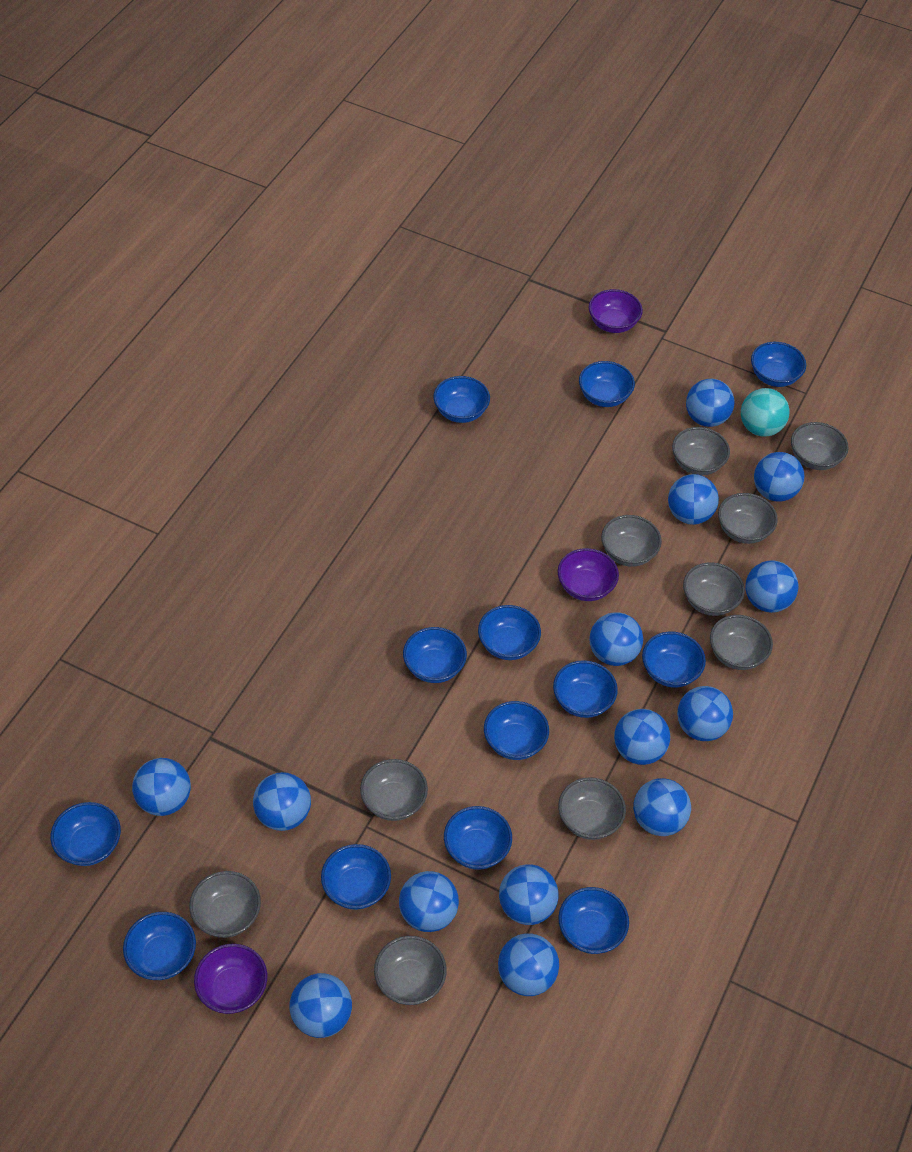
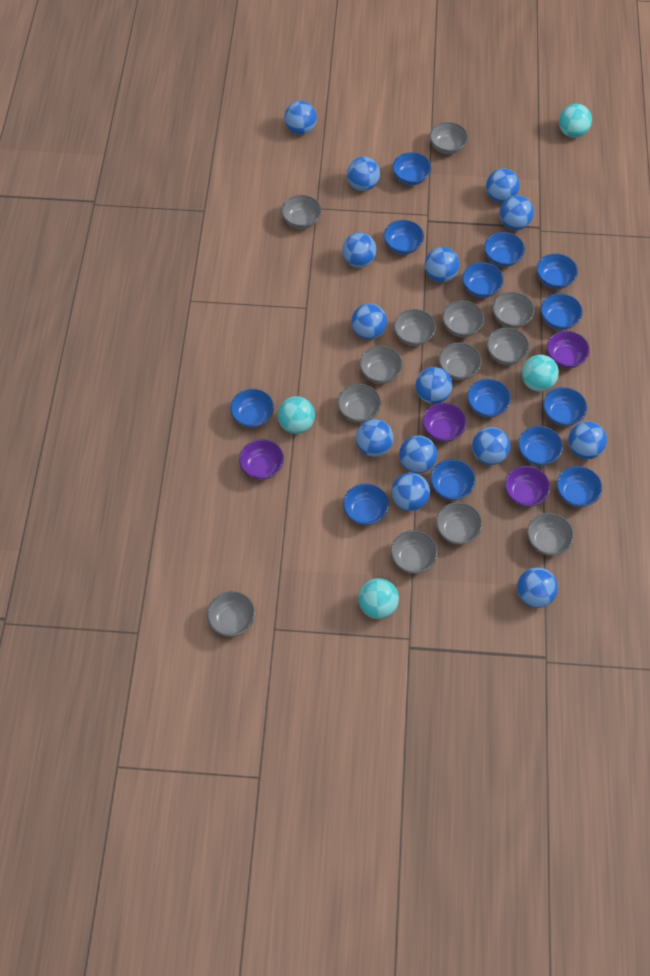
grey bowl: 10 -> 13
purple bowl: 3 -> 4
turquoise ball: 1 -> 4

